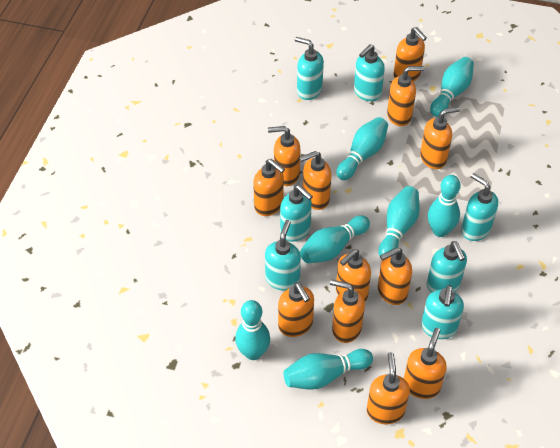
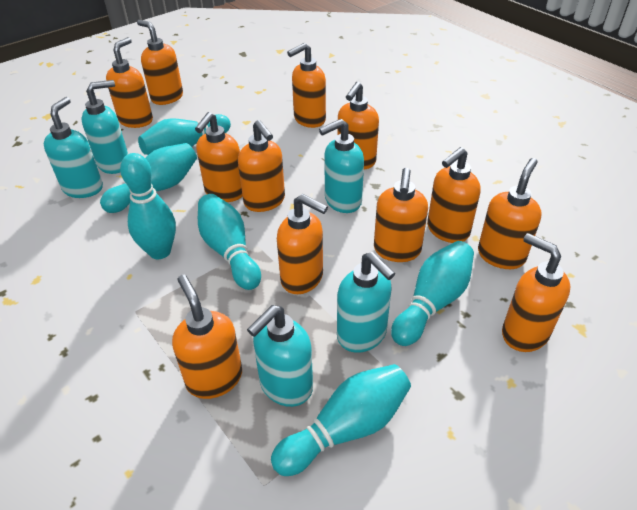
turquoise bowling pin: 7 -> 6
turquoise soap dispenser: 7 -> 5

